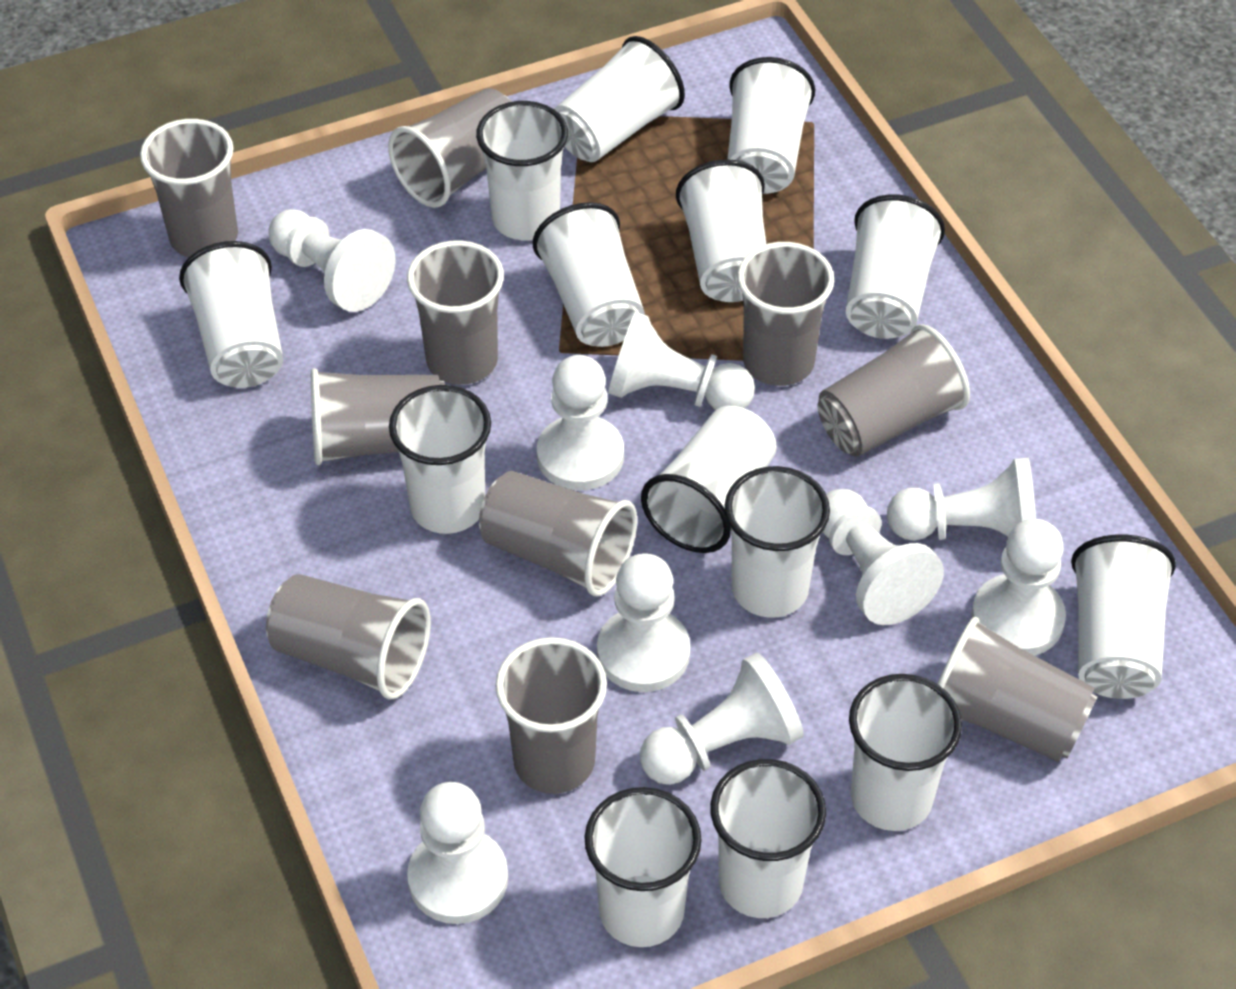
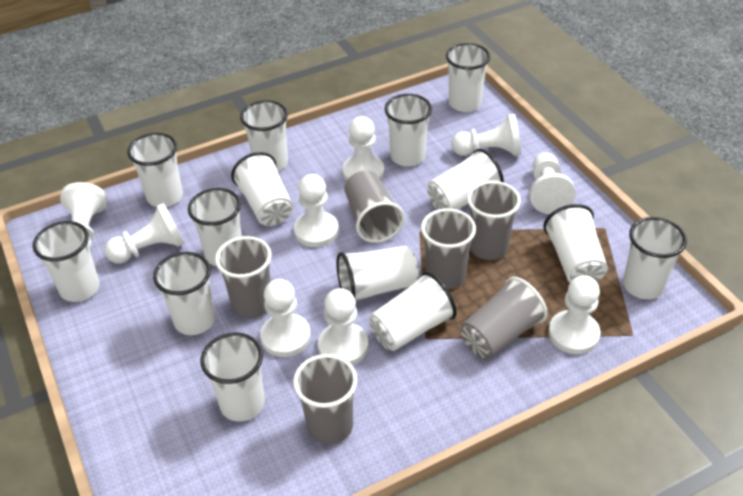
grey cup: 10 -> 6

